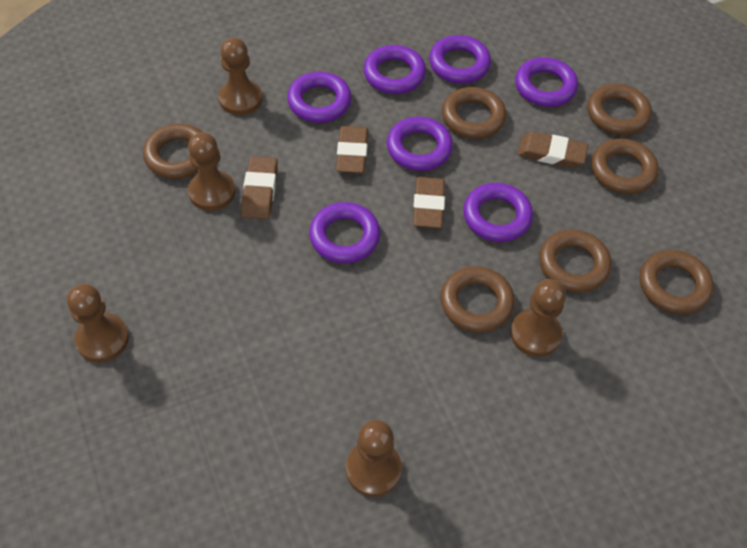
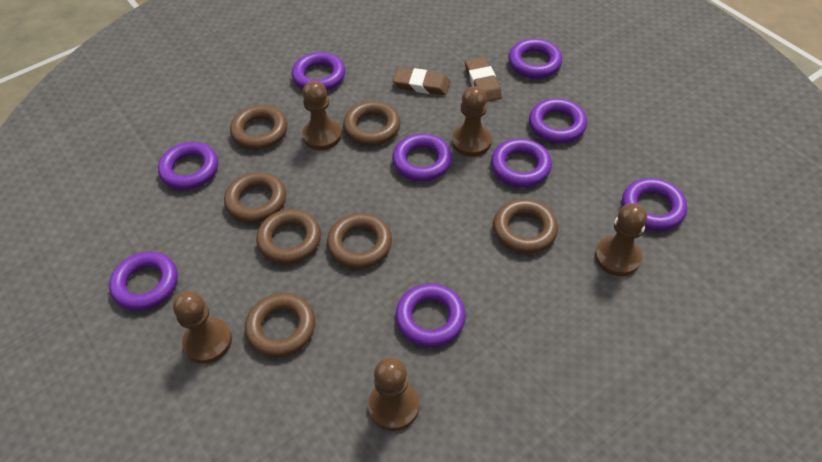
brown eraser: 4 -> 2
purple ring: 7 -> 9

